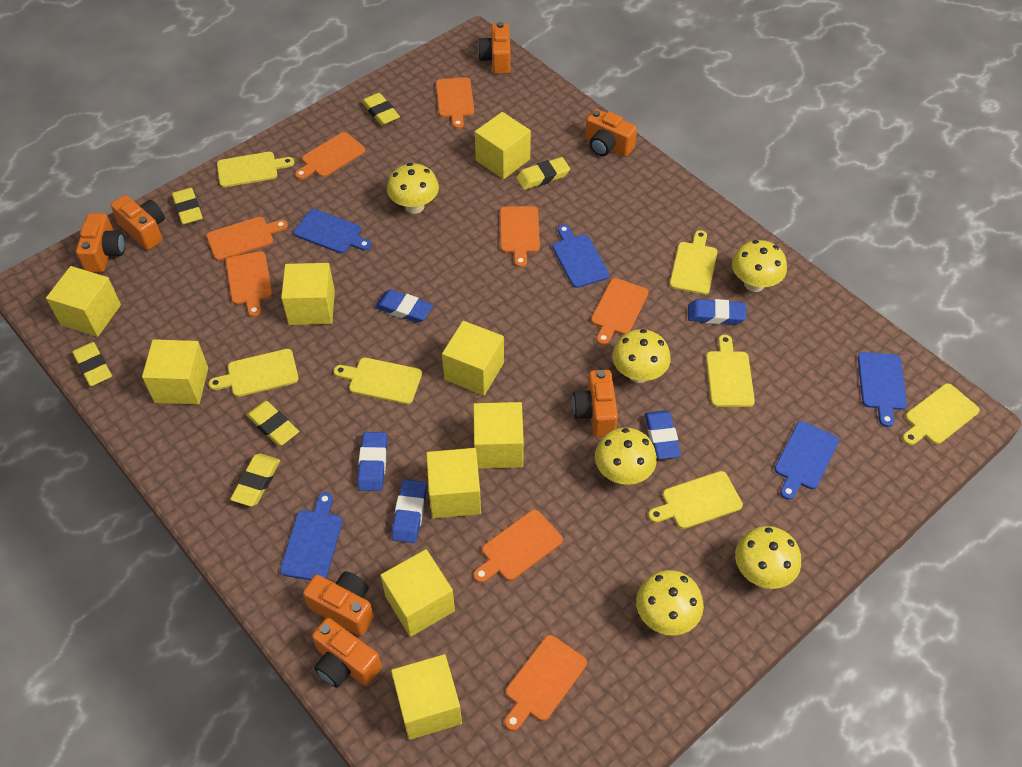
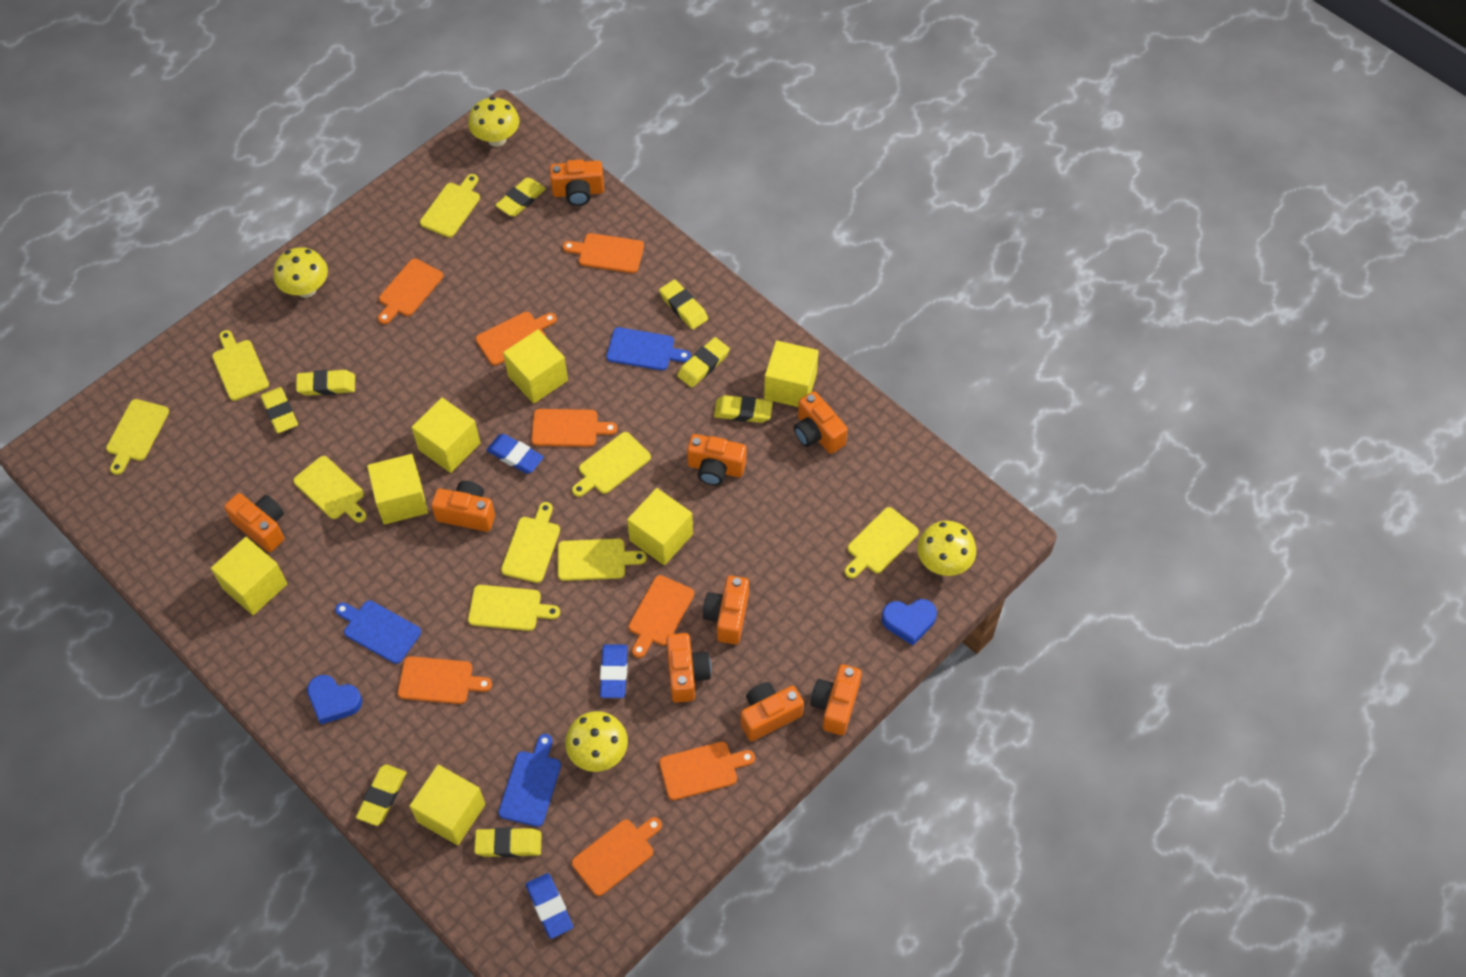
blue cutting board: 5 -> 3
blue eraser: 5 -> 3
blue heart: 0 -> 2
orange camera: 7 -> 9
yellow cube: 9 -> 7
yellow cutting board: 7 -> 9
yellow eraser: 6 -> 8
yellow mushroom: 6 -> 4

